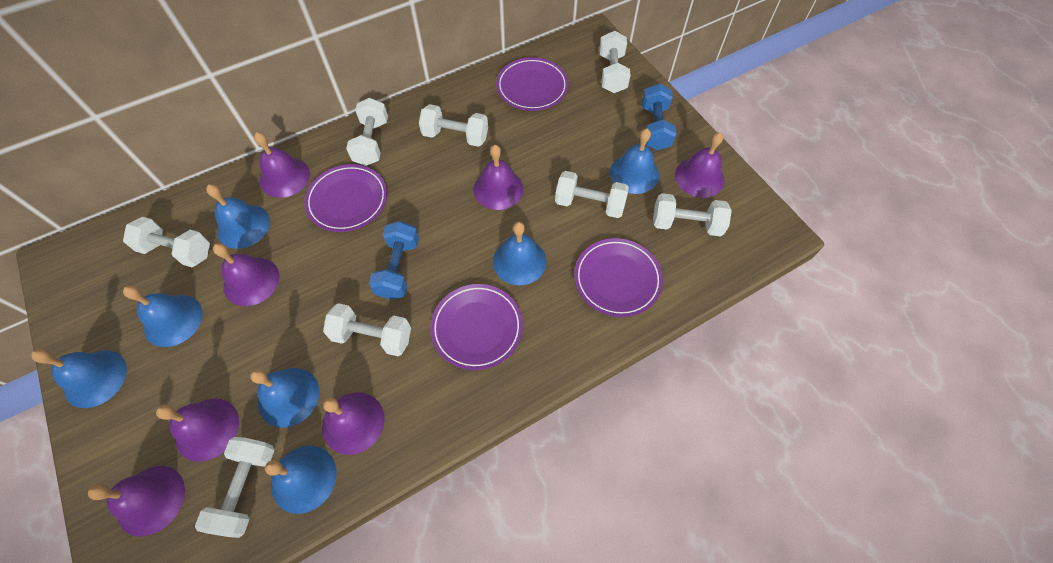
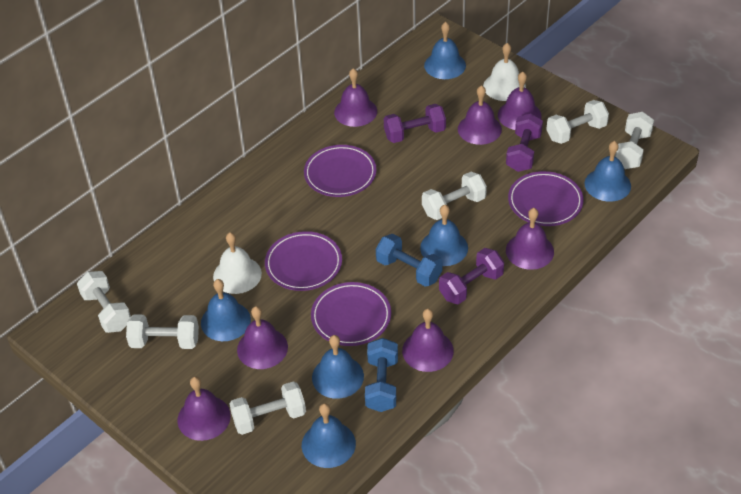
blue bell: 7 -> 6
purple dumbbell: 0 -> 3
white bell: 0 -> 2
white dumbbell: 8 -> 6

